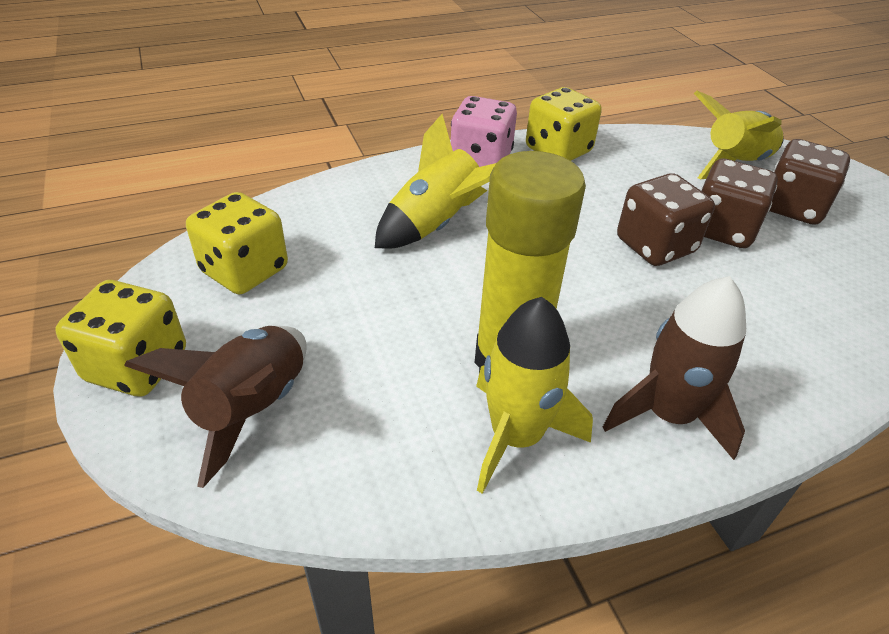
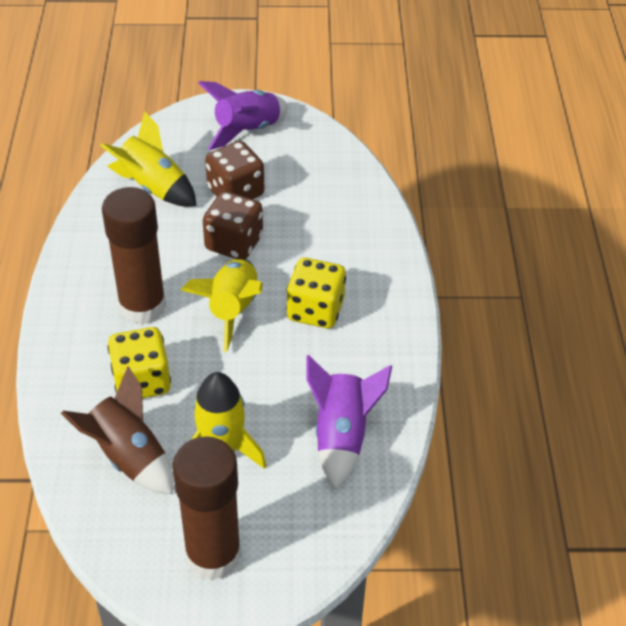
brown dice: 3 -> 2
brown glue stick: 0 -> 2
brown rocket: 2 -> 1
pink dice: 1 -> 0
purple rocket: 0 -> 2
yellow dice: 3 -> 2
yellow glue stick: 1 -> 0

